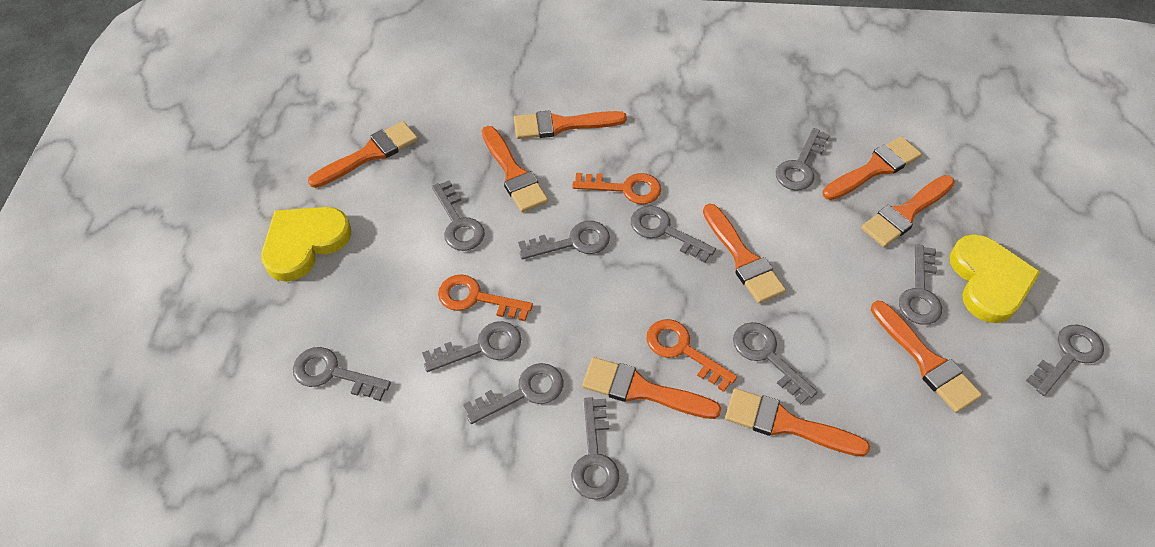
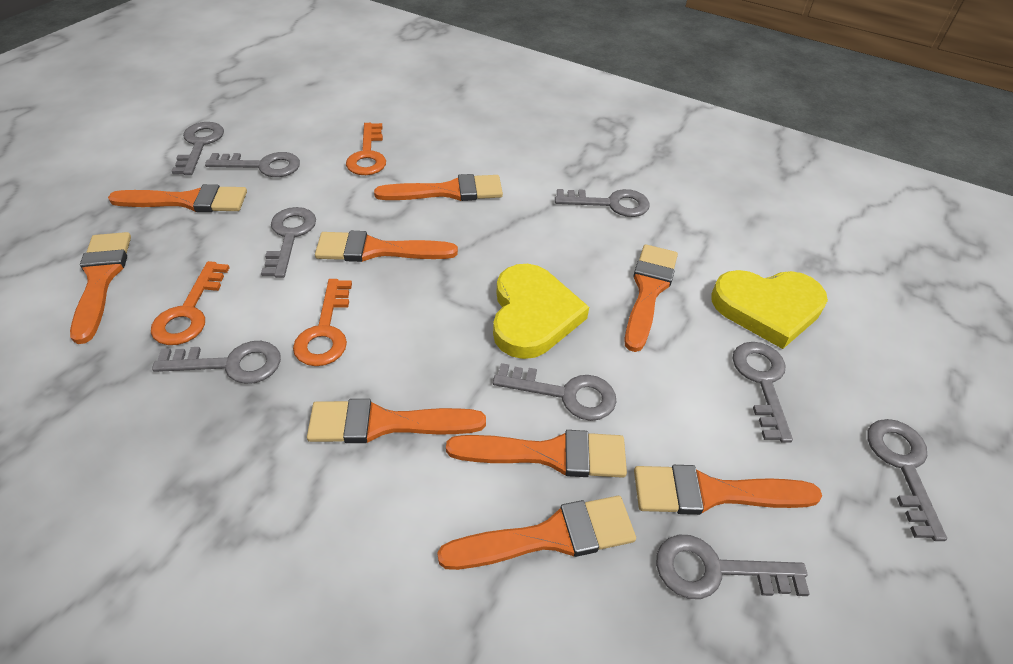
grey key: 11 -> 9

